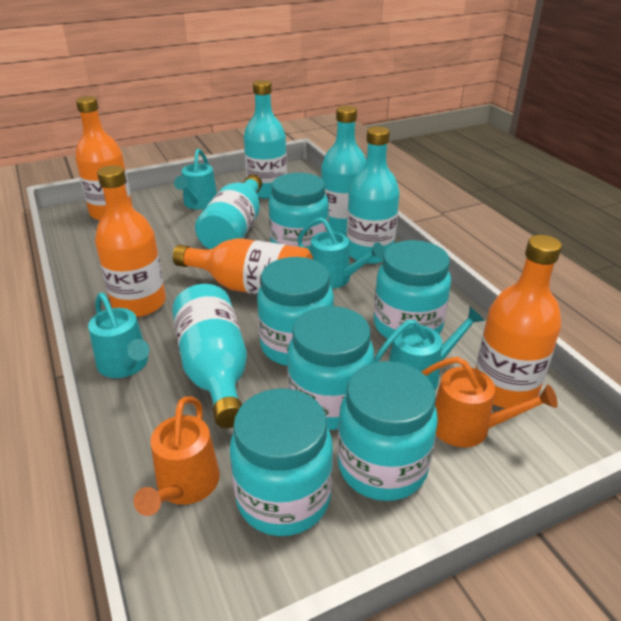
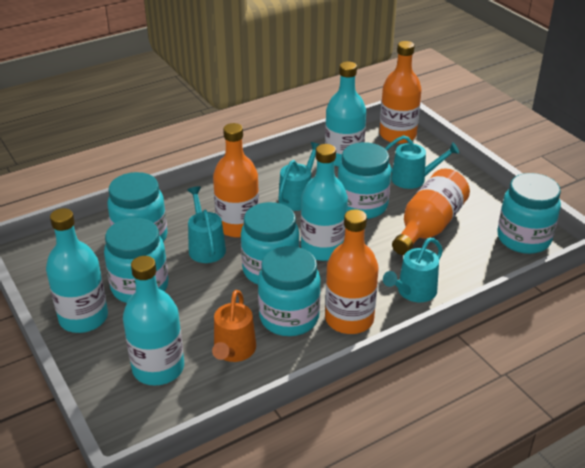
orange watering can: 2 -> 1
turquoise bottle: 5 -> 4

